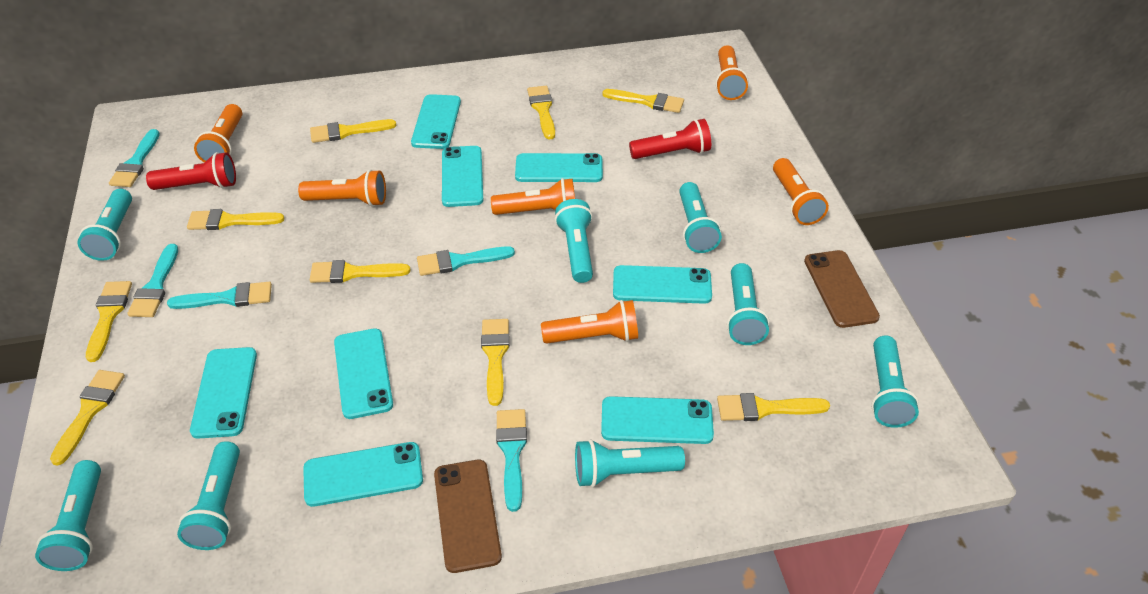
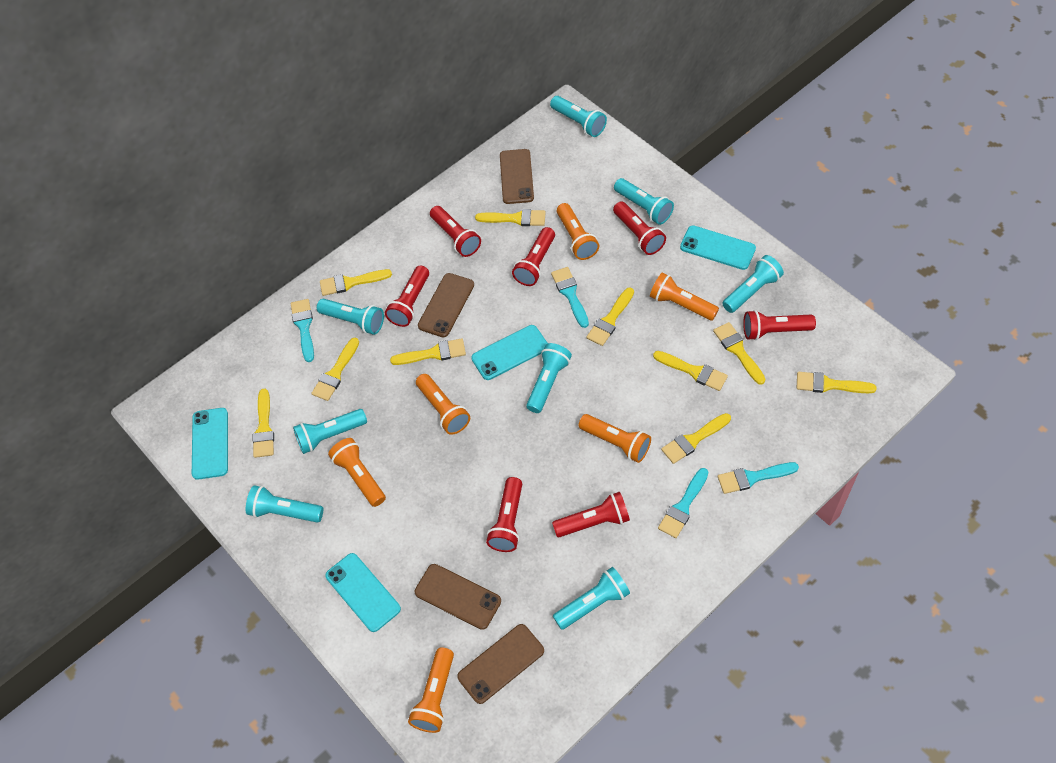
brown phone: 2 -> 4
red flashlight: 2 -> 7
turquoise brush: 5 -> 4
turquoise phone: 8 -> 4
yellow brush: 9 -> 10

